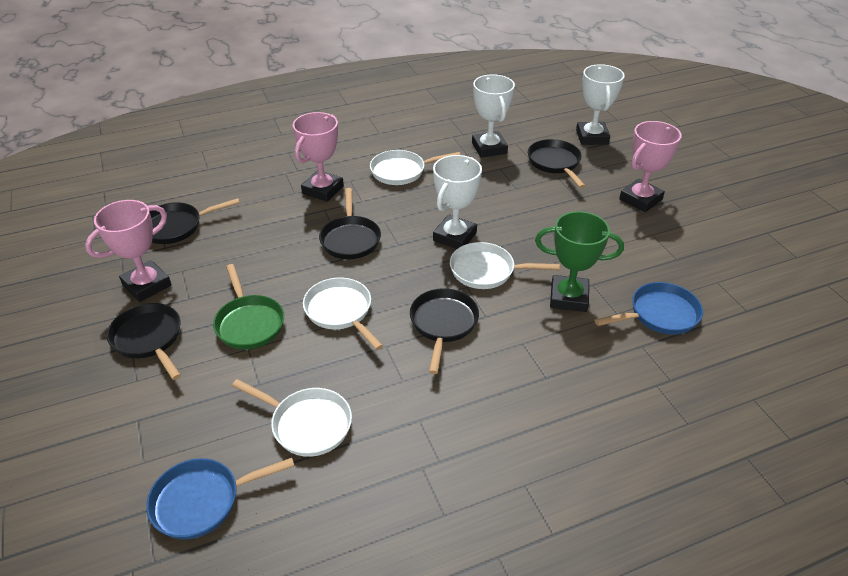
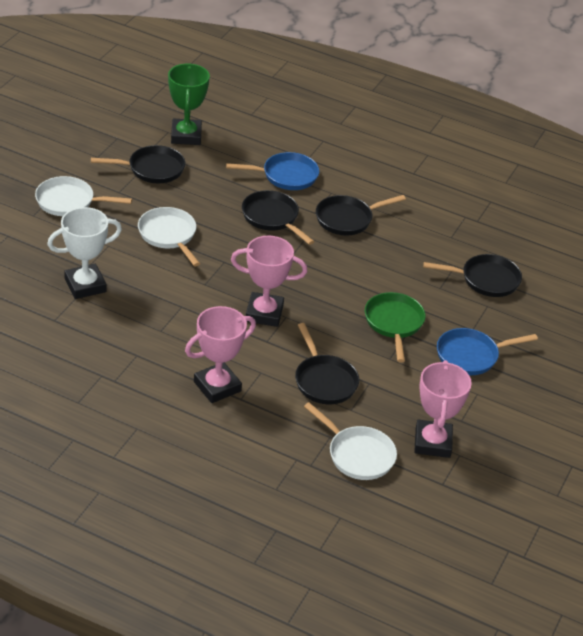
white pan: 4 -> 3
white trophy: 3 -> 1

